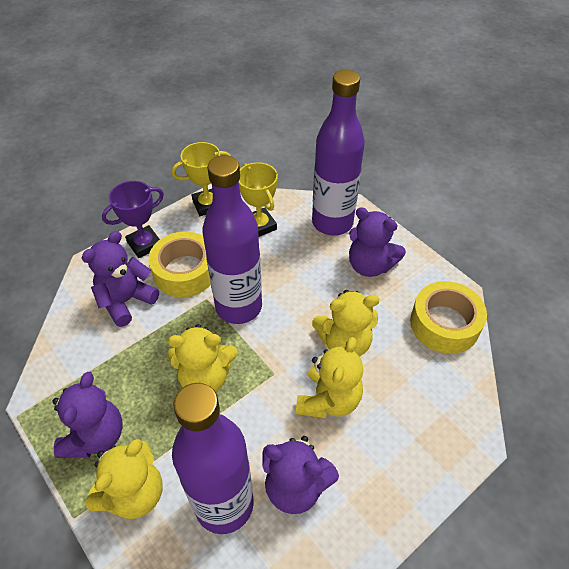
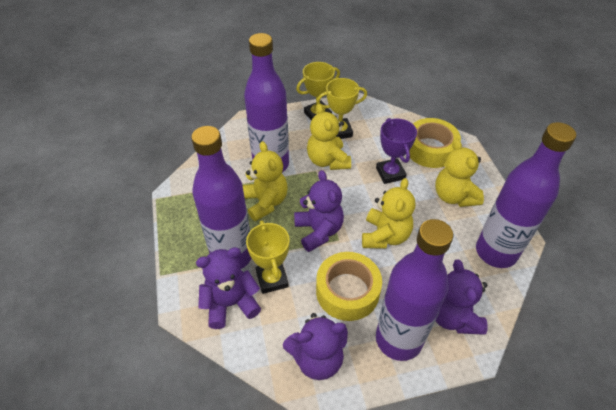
purple bottle: 3 -> 4
yellow trophy: 2 -> 3

